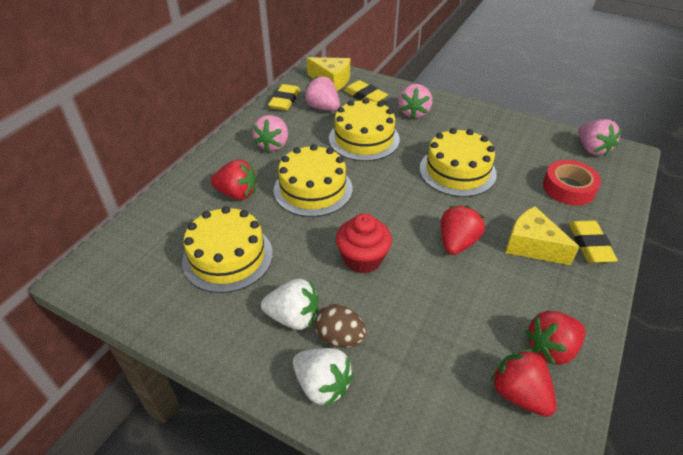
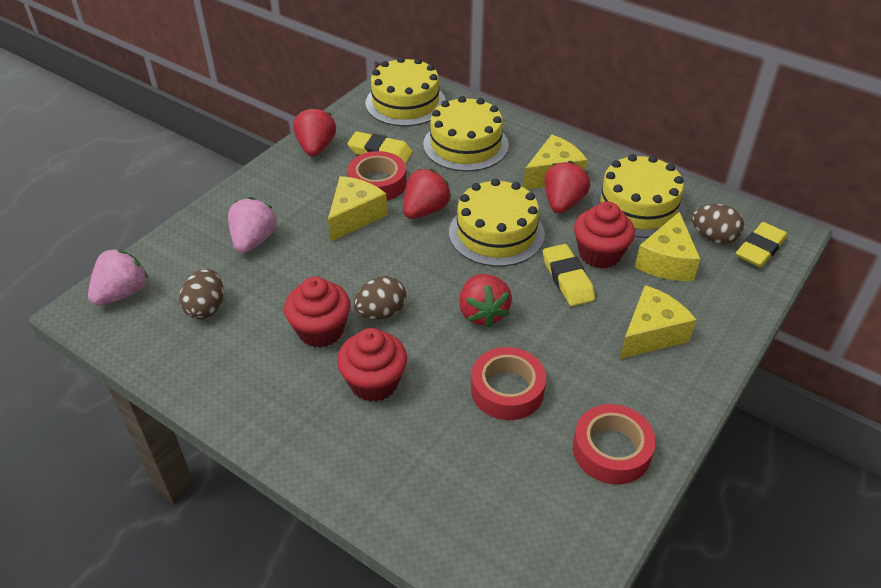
brown egg: 1 -> 3
pink strawberry: 4 -> 2
red cupcake: 1 -> 3
red tape: 1 -> 3
white strawberry: 2 -> 0
yellow cheese: 2 -> 4

